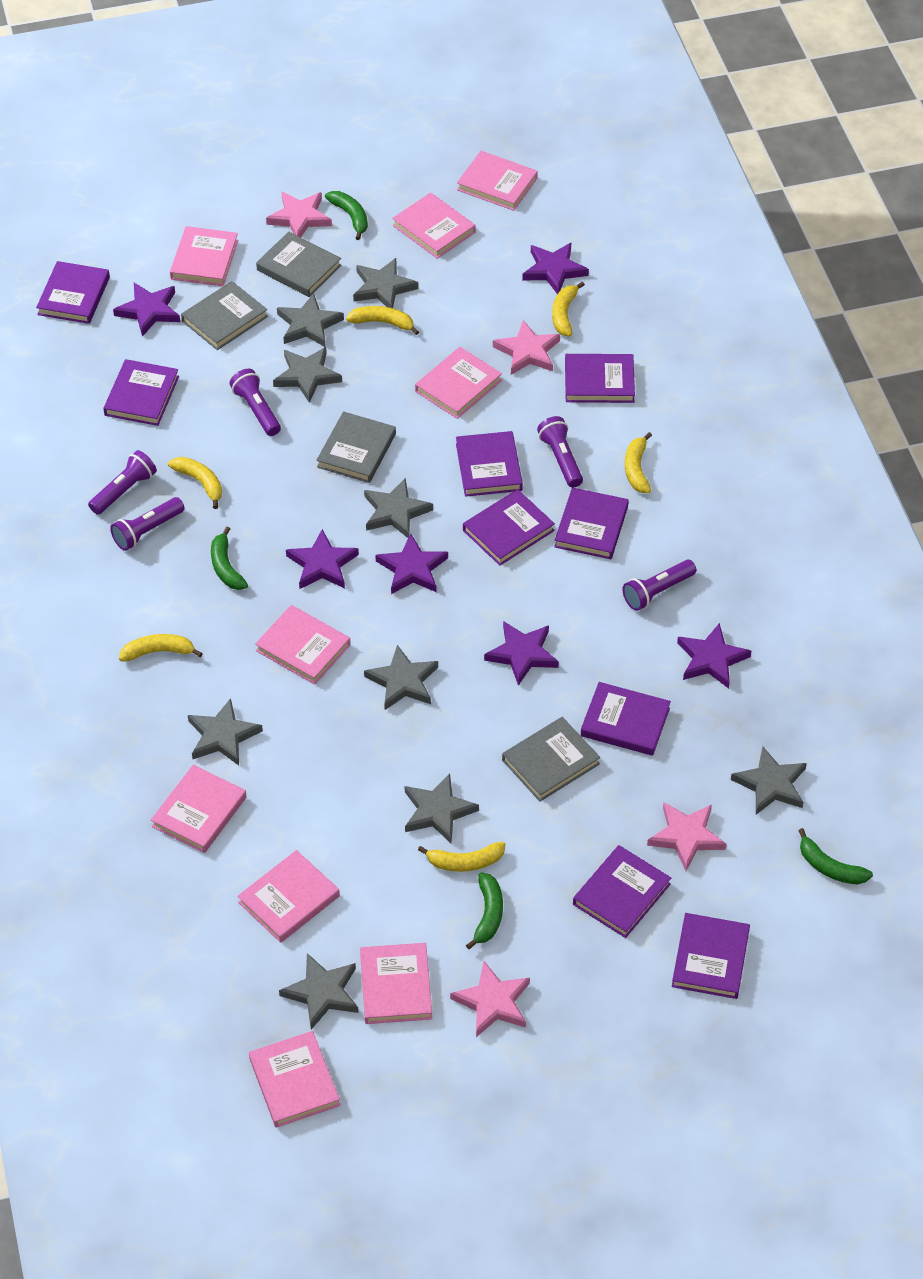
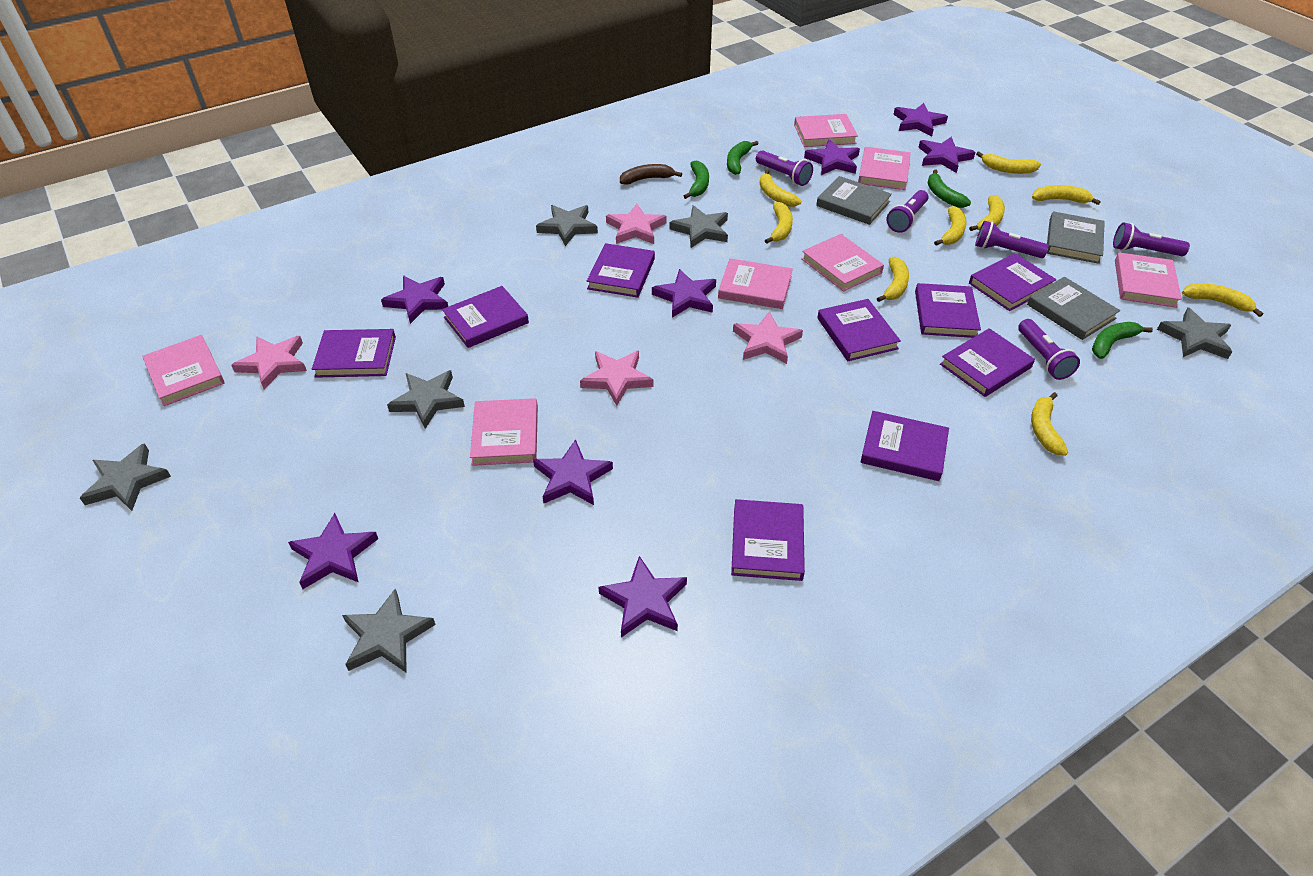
brown banana: 0 -> 1
grey book: 4 -> 3
grey star: 9 -> 6
pink book: 9 -> 7
purple star: 6 -> 8
yellow banana: 6 -> 9

